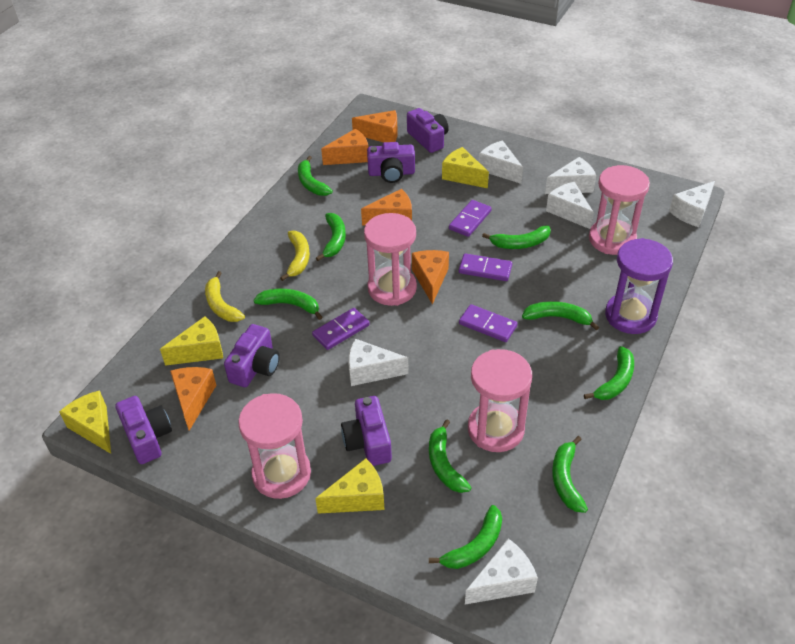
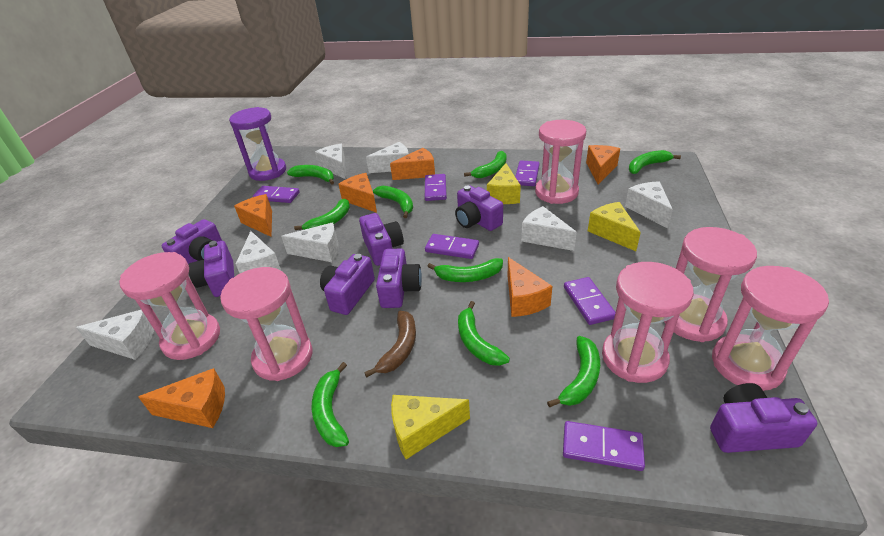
brown banana: 0 -> 1
orange cheese: 5 -> 6
pink hourglass: 4 -> 6
purple camera: 5 -> 7
purple domino: 4 -> 6
white cheese: 6 -> 7
yellow banana: 2 -> 0
yellow cheese: 4 -> 3

